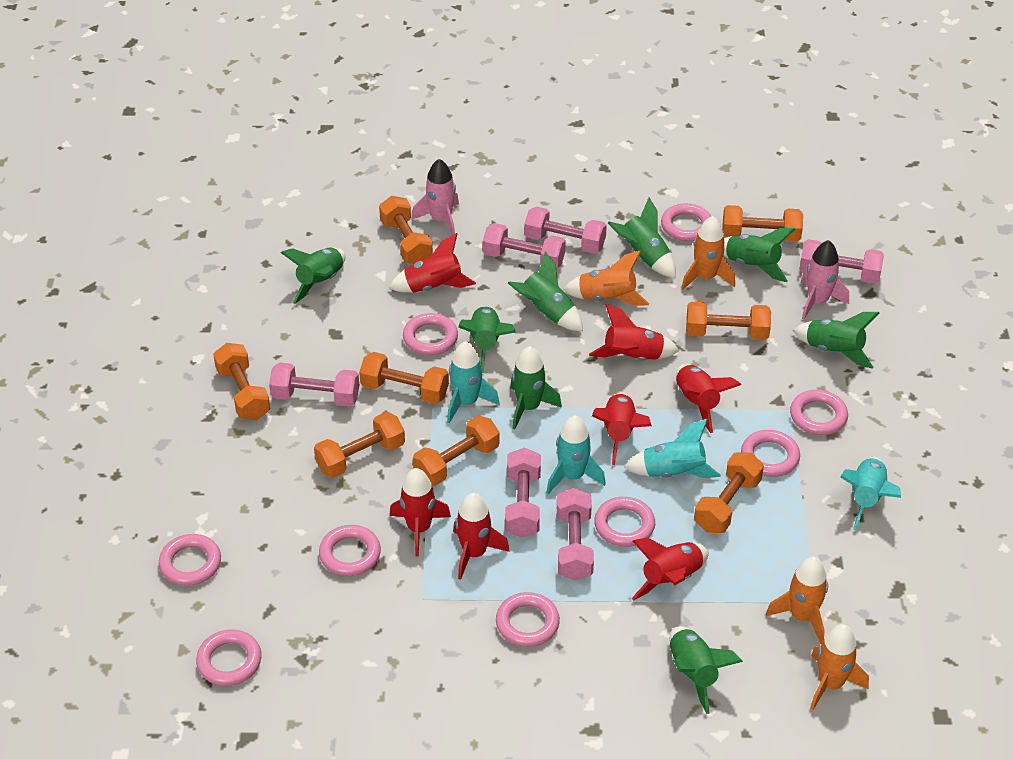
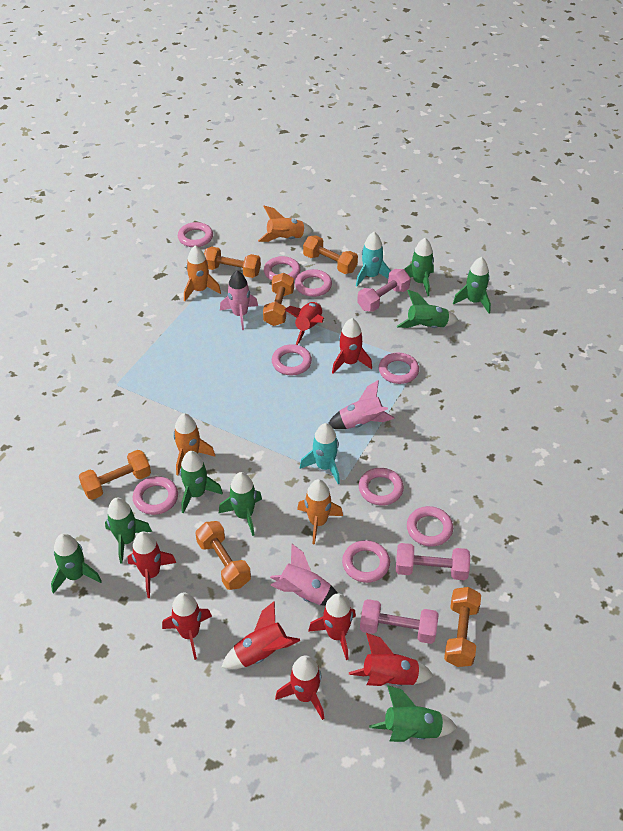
orange dumbbell: 8 -> 6
pink dumbbell: 6 -> 3
pink rocket: 2 -> 3
red rocket: 7 -> 8
turquoise rocket: 4 -> 2

